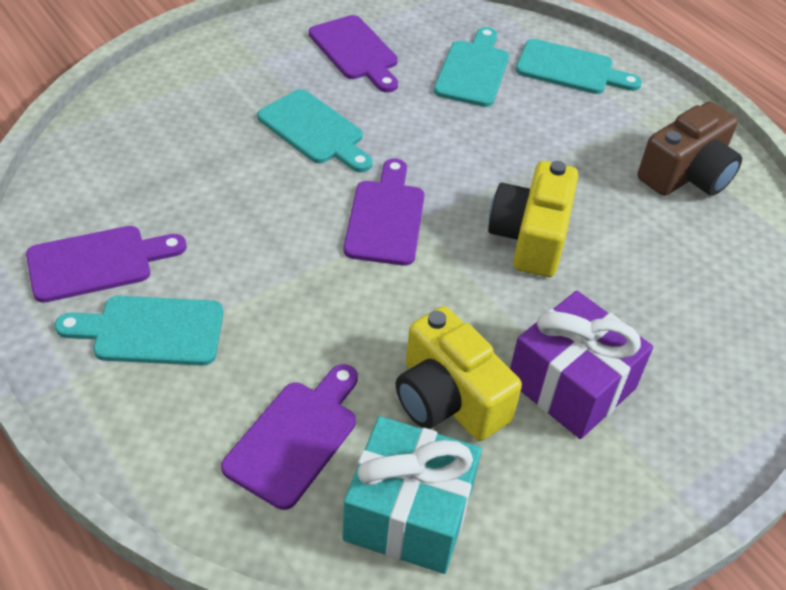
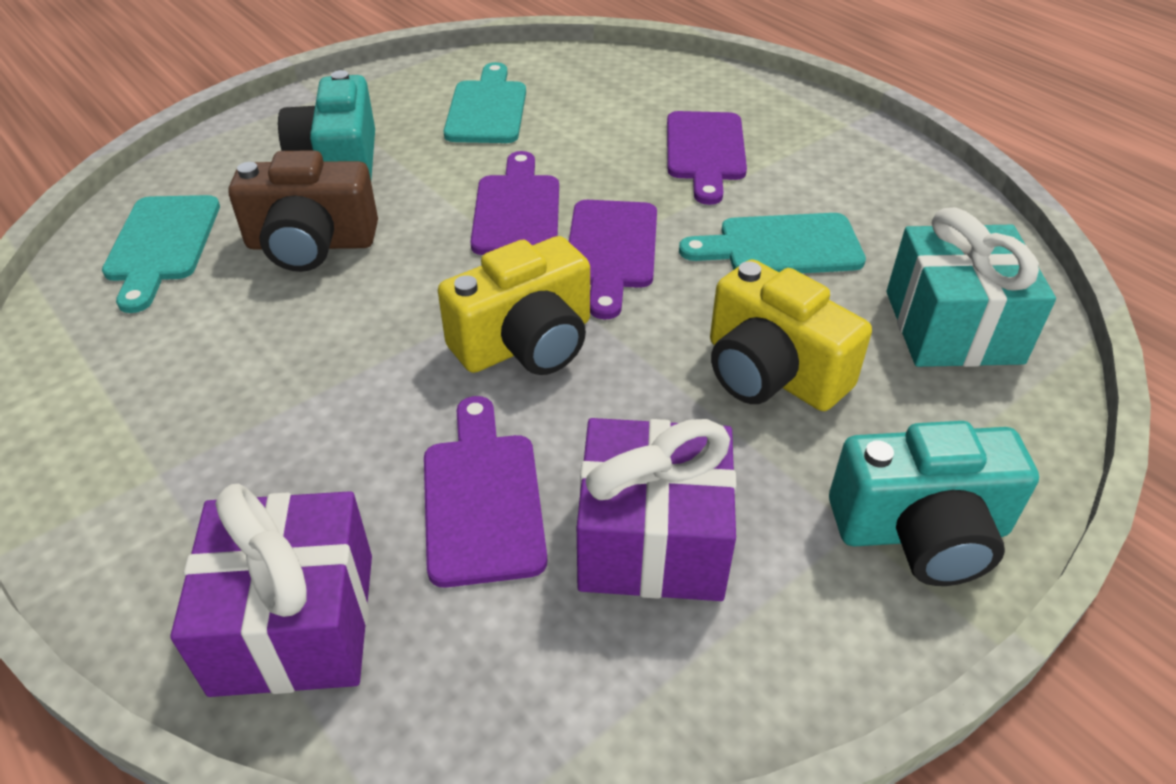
purple gift: 1 -> 2
turquoise camera: 0 -> 2
turquoise cutting board: 4 -> 3

